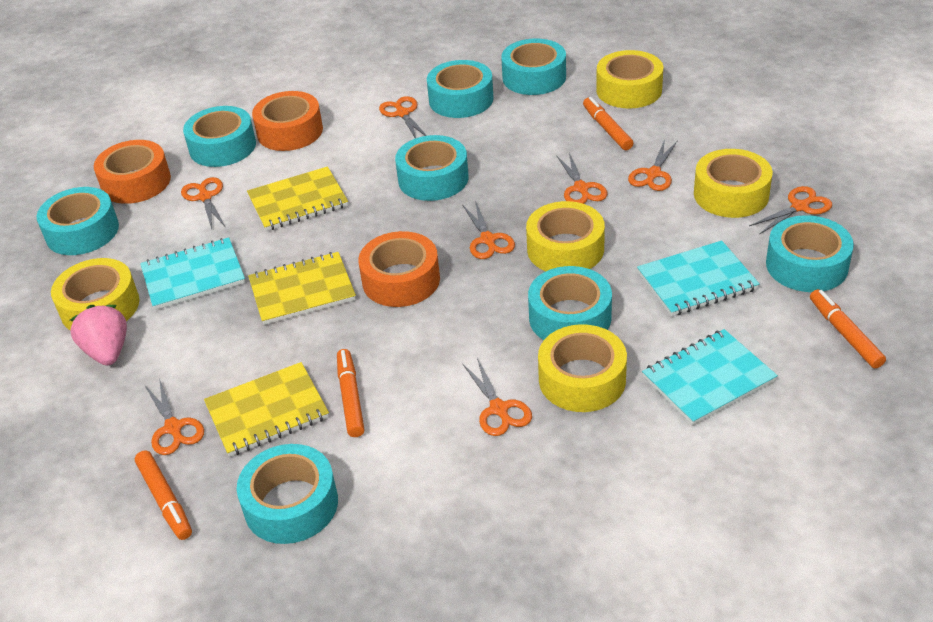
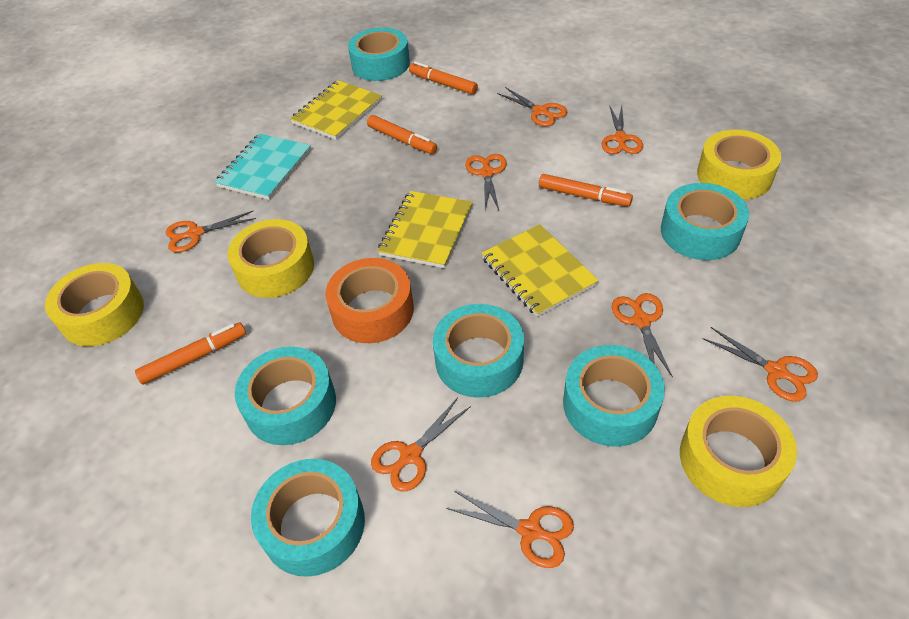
orange tape: 3 -> 1
pink strawberry: 1 -> 0
turquoise notebook: 3 -> 1
turquoise tape: 8 -> 6
yellow tape: 5 -> 4

